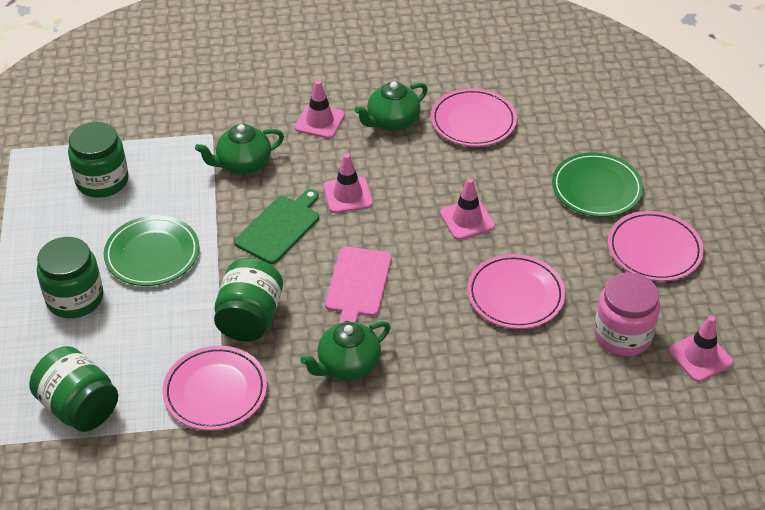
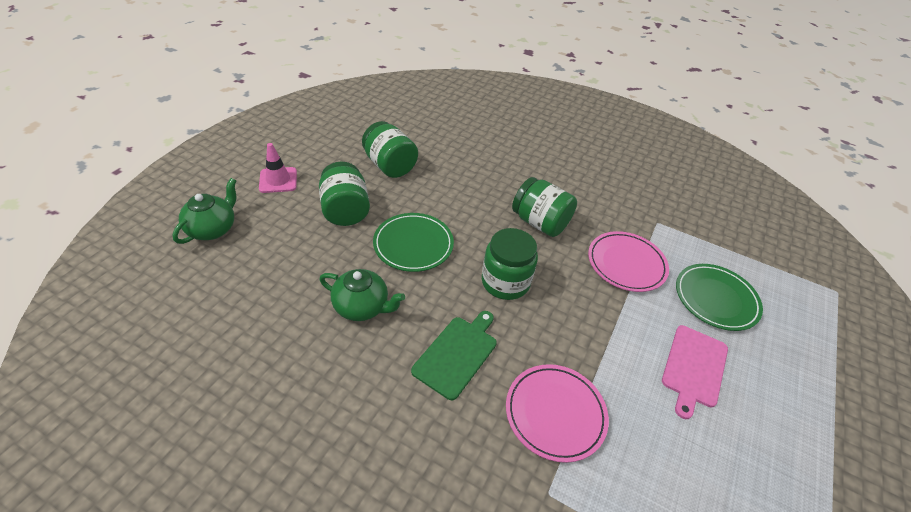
green teapot: 3 -> 2
pink jar: 1 -> 0
pink plate: 4 -> 2
pink traffic cone: 4 -> 1

